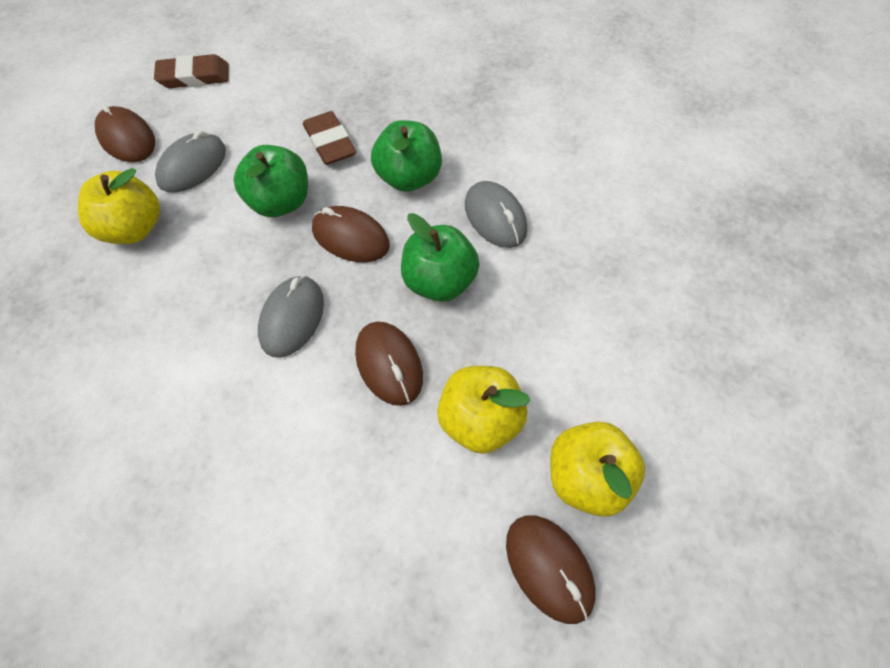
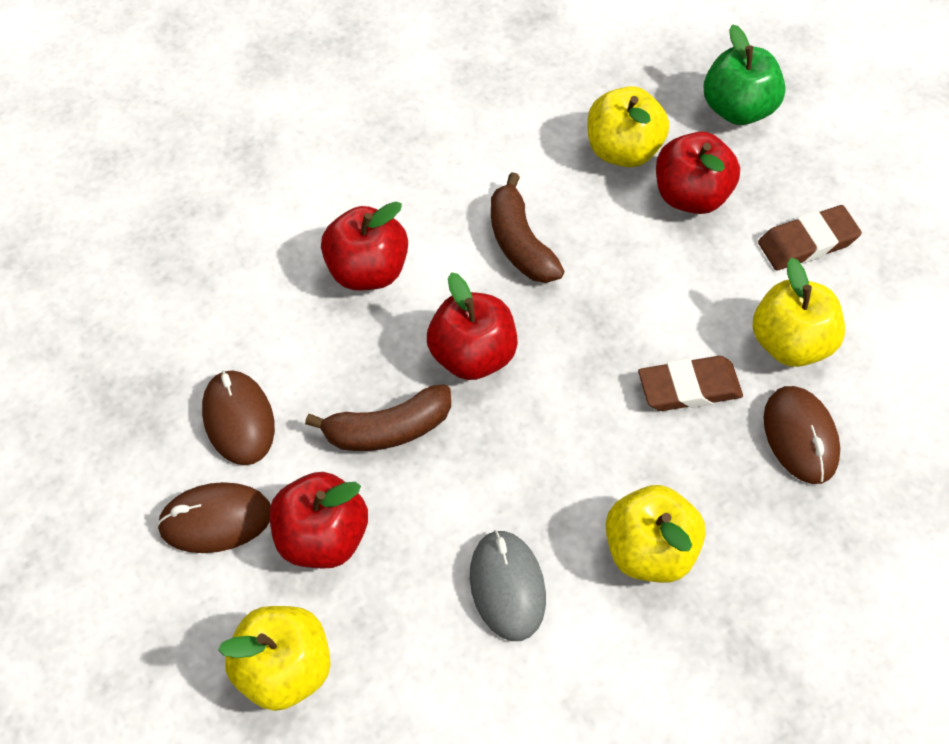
brown banana: 0 -> 2
brown mouse: 4 -> 3
green apple: 3 -> 1
grey mouse: 3 -> 1
red apple: 0 -> 4
yellow apple: 3 -> 4

